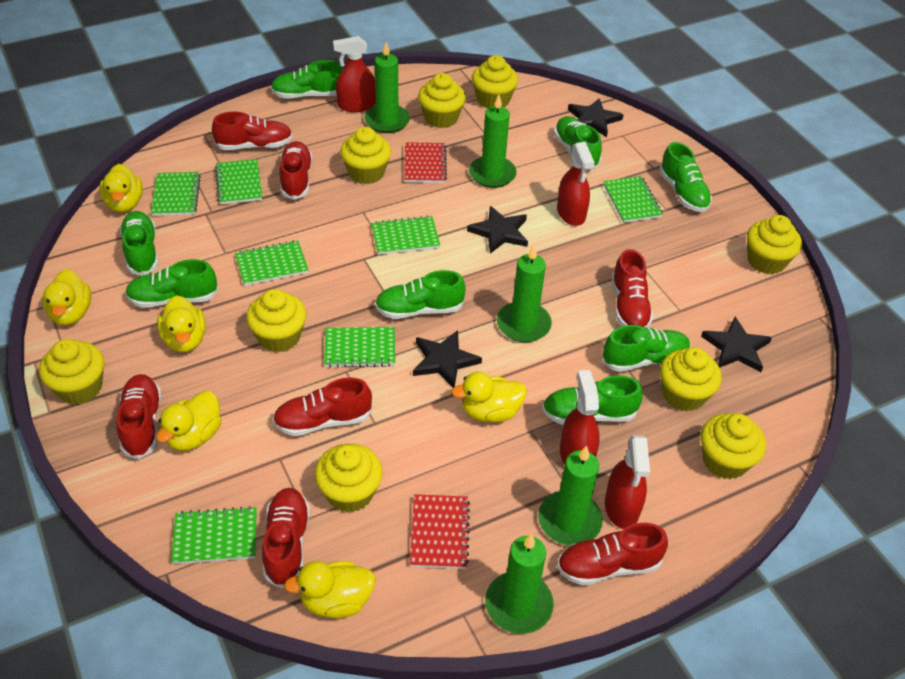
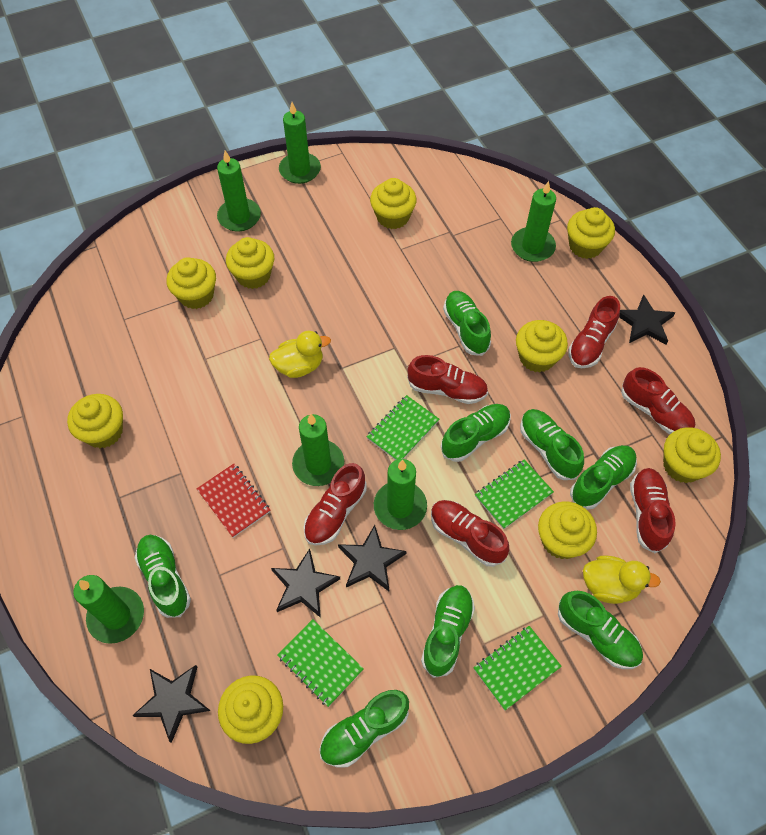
green candle: 5 -> 6
green notebook: 7 -> 4
red notebook: 2 -> 1
red shoe: 7 -> 6
red spray bottle: 4 -> 0
yellow duck: 6 -> 2

